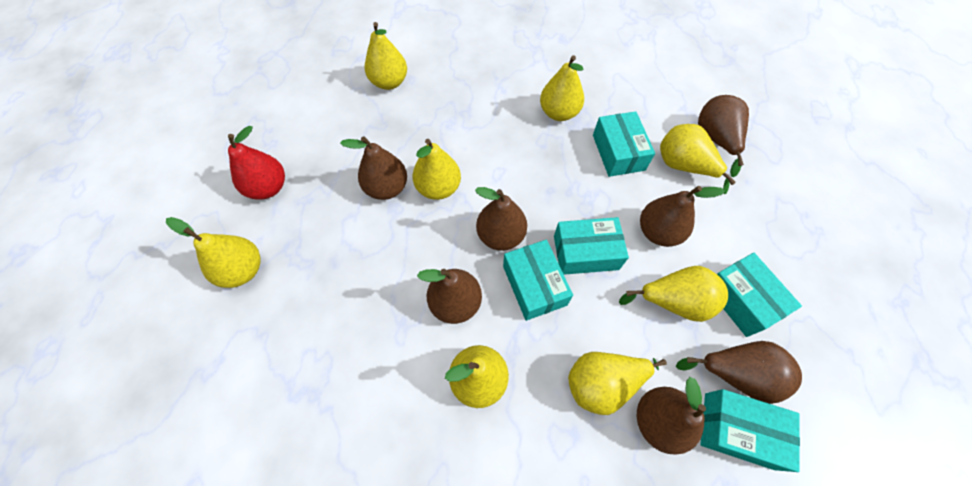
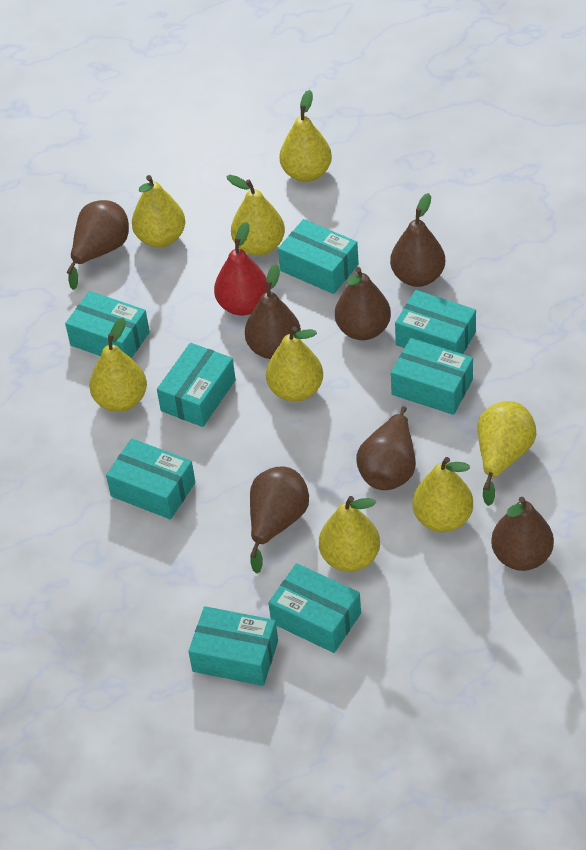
turquoise box: 5 -> 8

